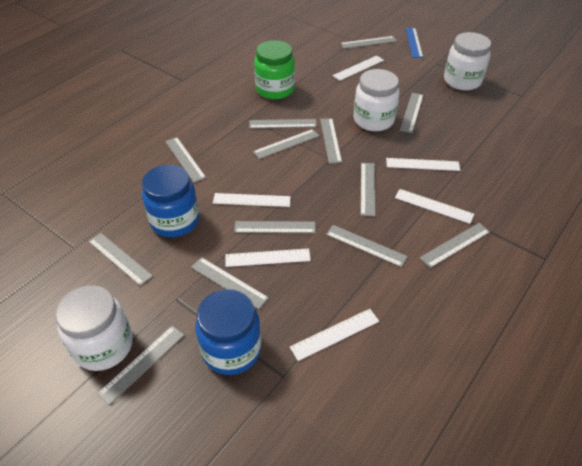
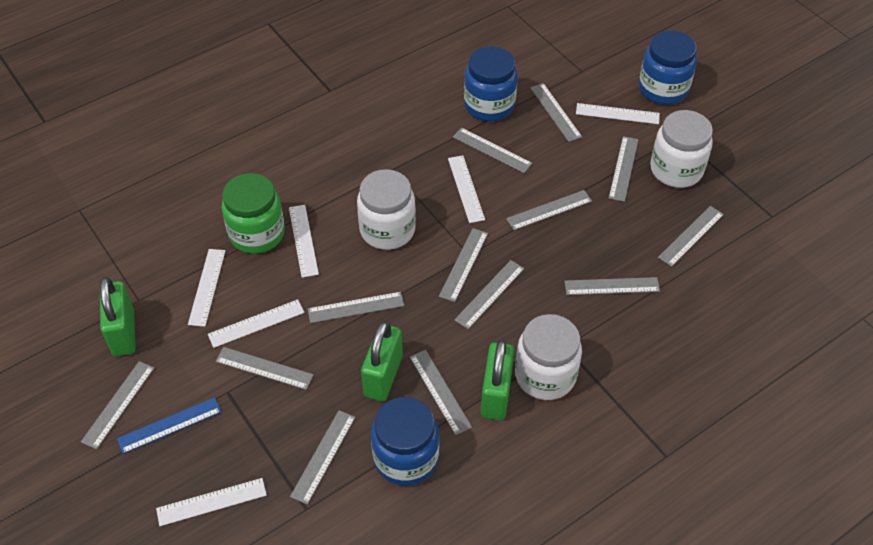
blue jar: 2 -> 3
green padlock: 0 -> 3

